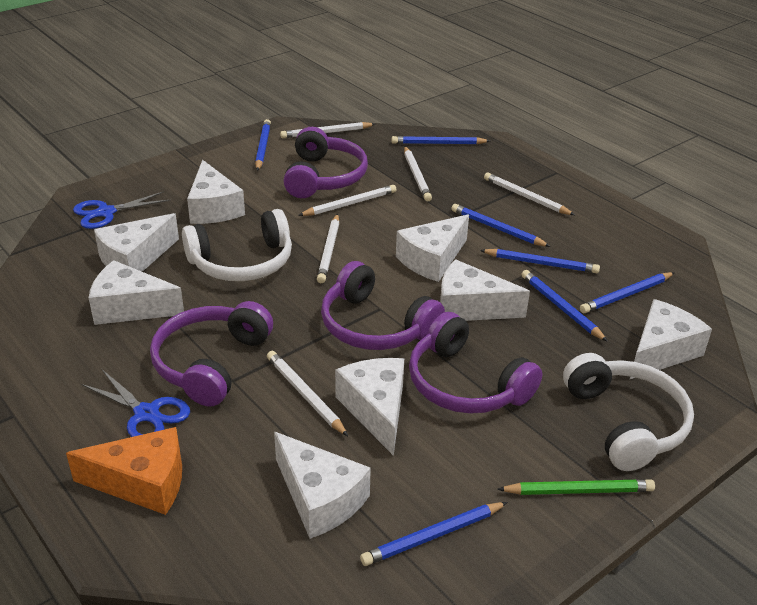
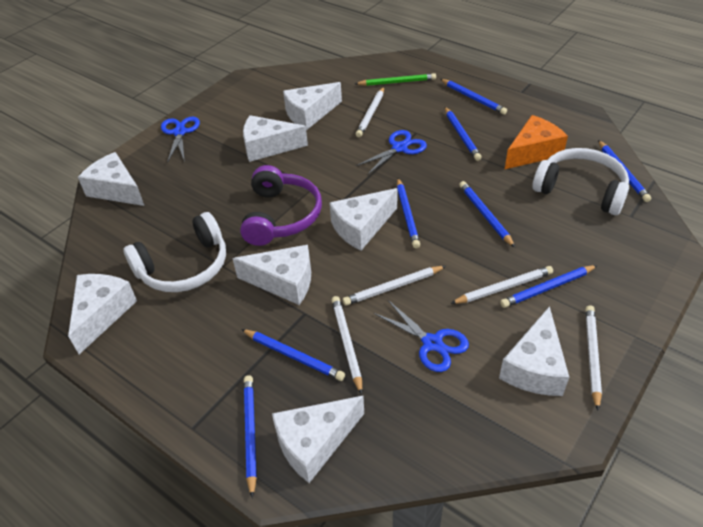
blue pencil: 7 -> 8
blue scissors: 2 -> 3
purple headphones: 4 -> 1
white pencil: 6 -> 5

